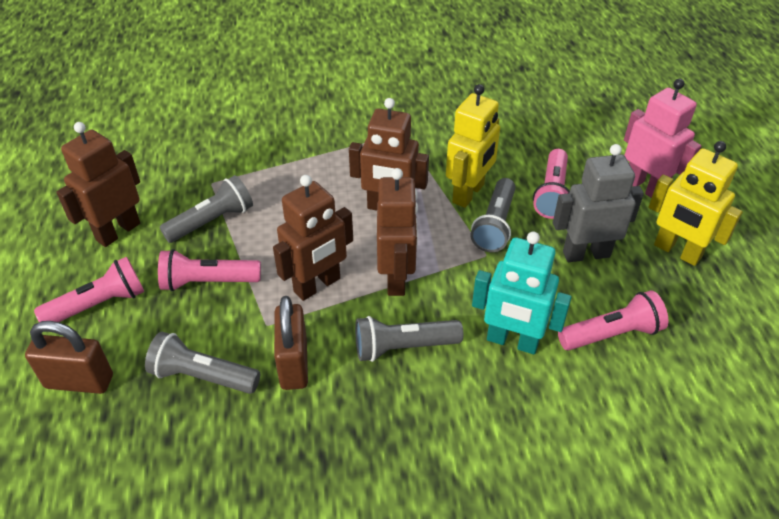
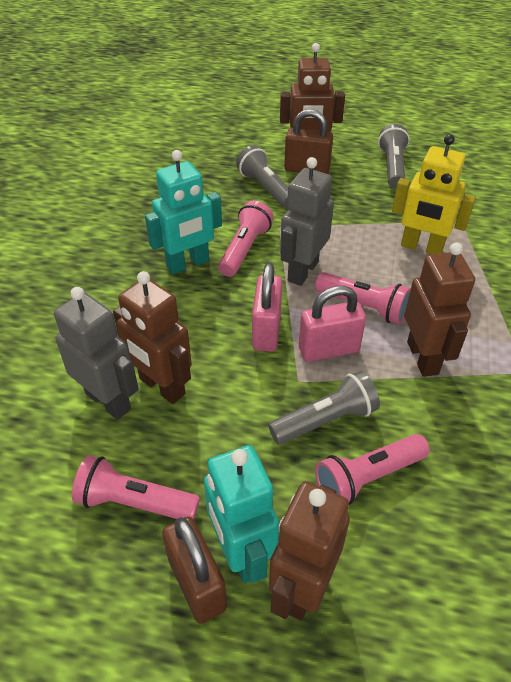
grey flashlight: 4 -> 3
grey robot: 1 -> 2
pink padlock: 0 -> 2
pink robot: 1 -> 0
turquoise robot: 1 -> 2
yellow robot: 2 -> 1

